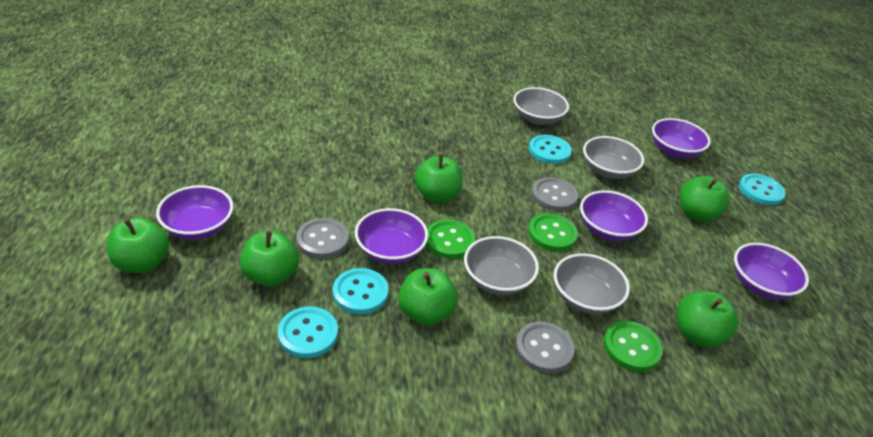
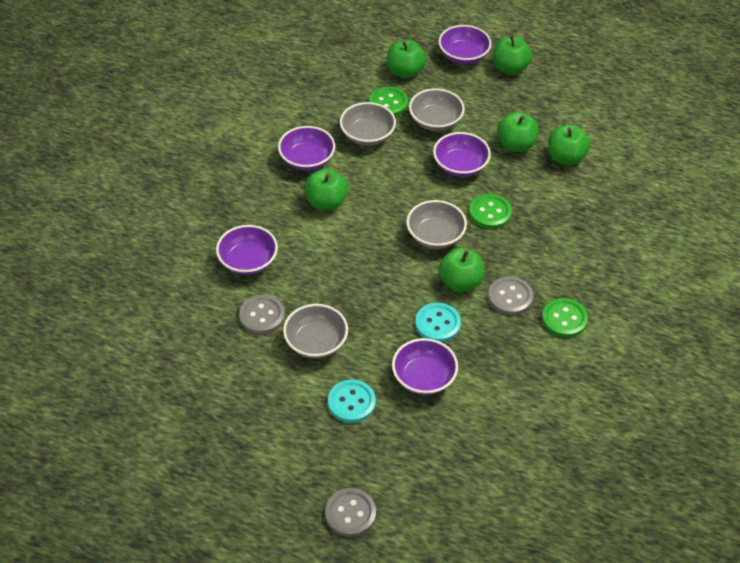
turquoise button: 4 -> 2

